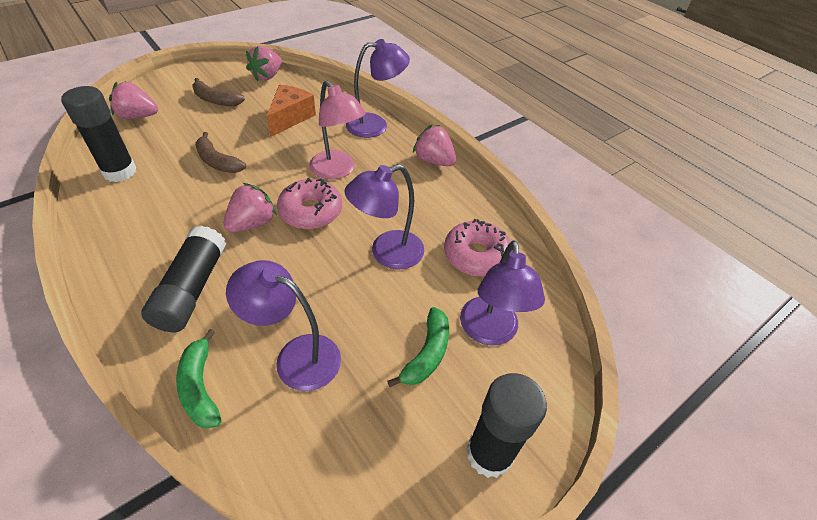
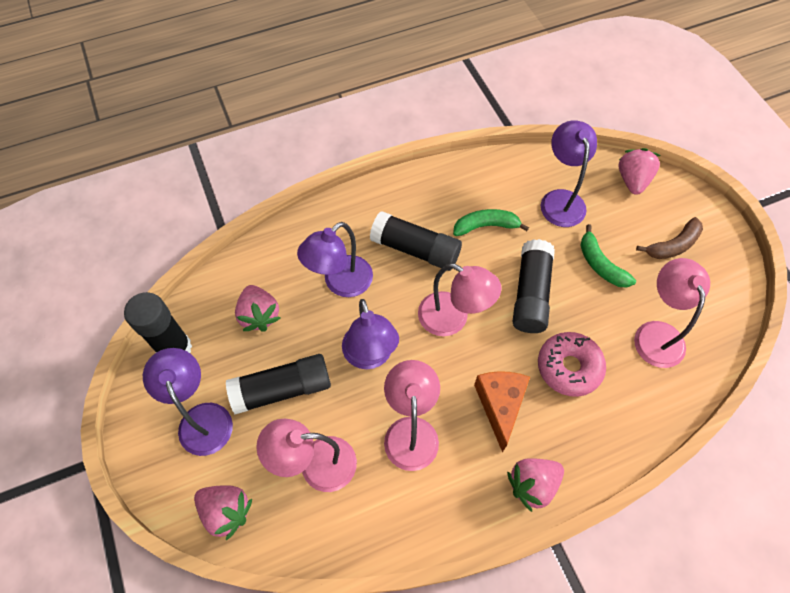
black glue stick: 3 -> 4
brown banana: 2 -> 1
pink donut: 2 -> 1
pink lamp: 1 -> 4

